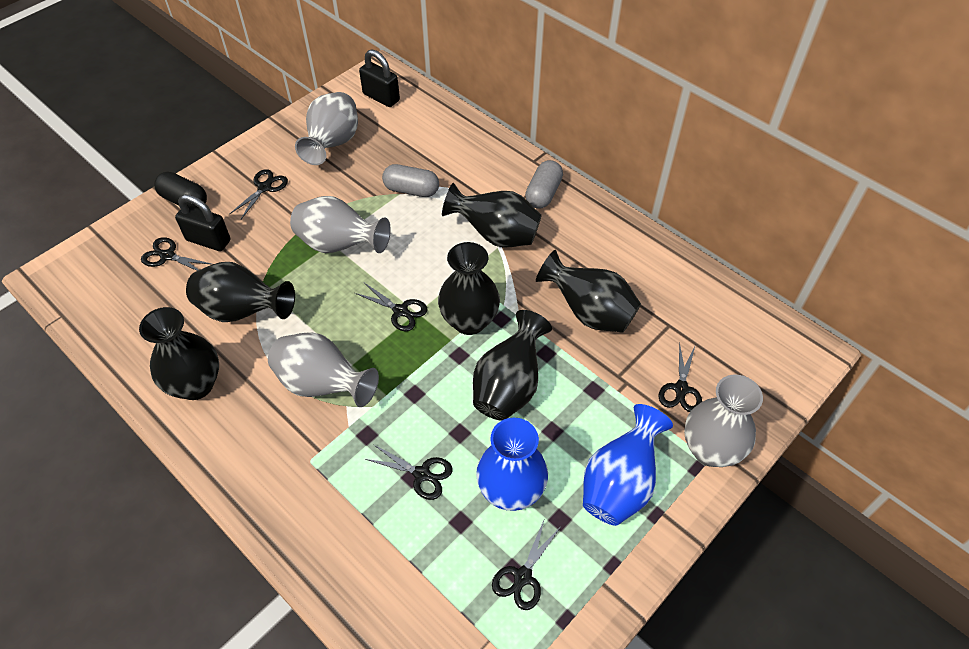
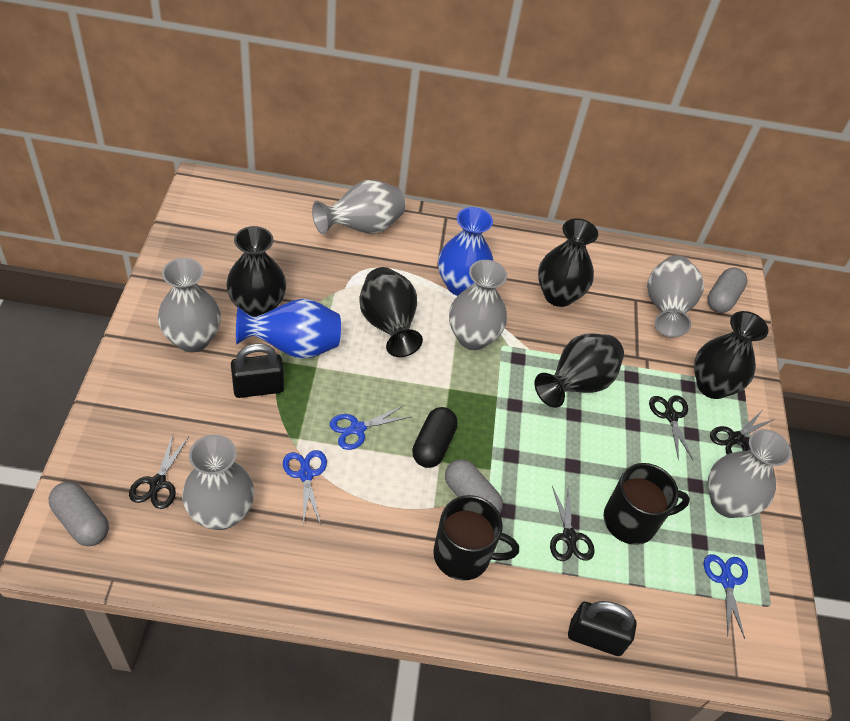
black mug: 0 -> 2
black scissors: 6 -> 4
black vase: 6 -> 5
blue scissors: 0 -> 3
grey capsule: 2 -> 3
grey vase: 4 -> 6

